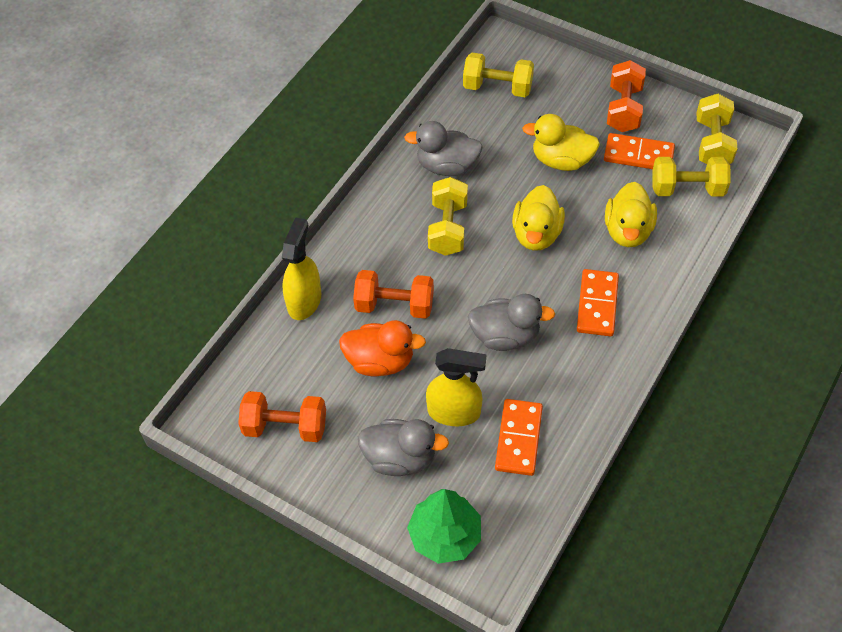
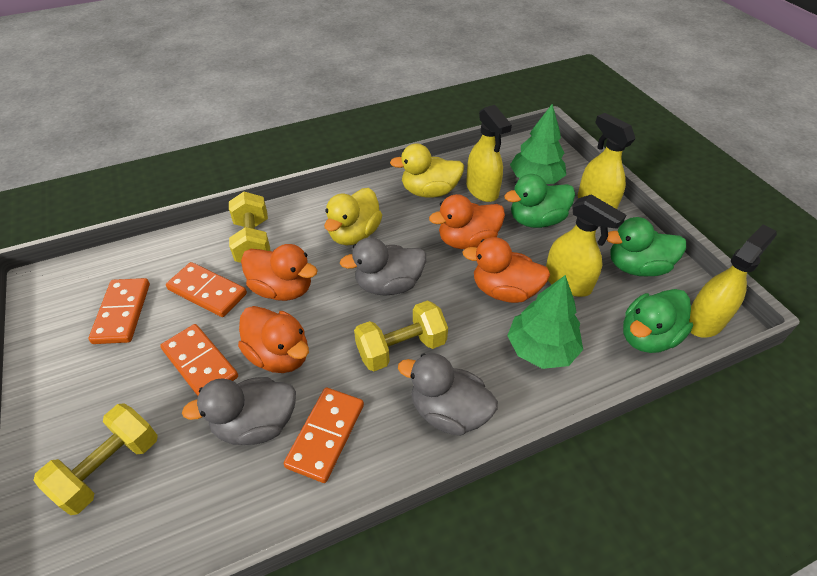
green duck: 0 -> 3
green tree: 1 -> 2
orange domino: 3 -> 4
orange duck: 1 -> 4
orange dumbbell: 3 -> 0
yellow duck: 3 -> 2
yellow dumbbell: 4 -> 3
yellow spray bottle: 2 -> 4

